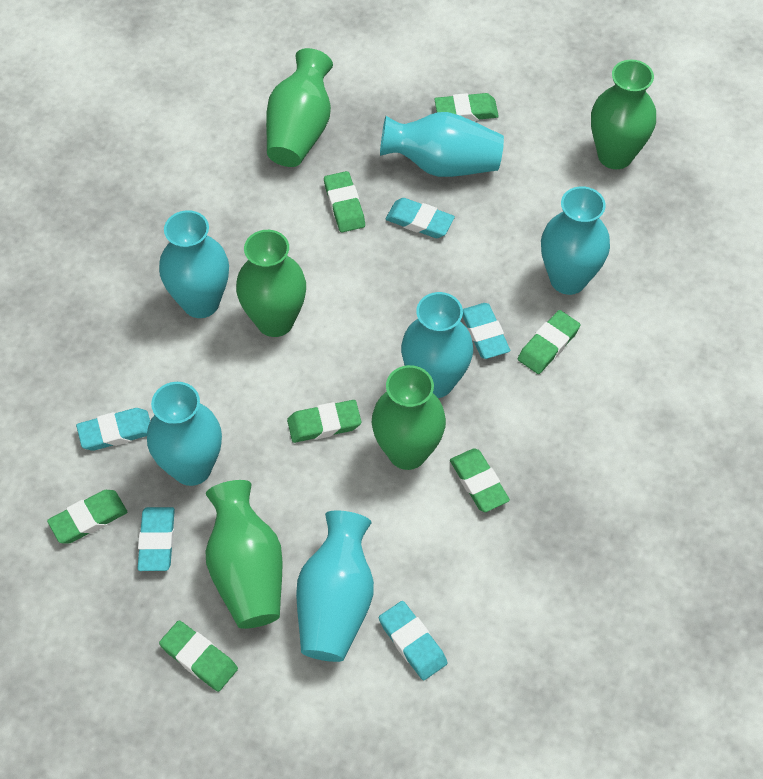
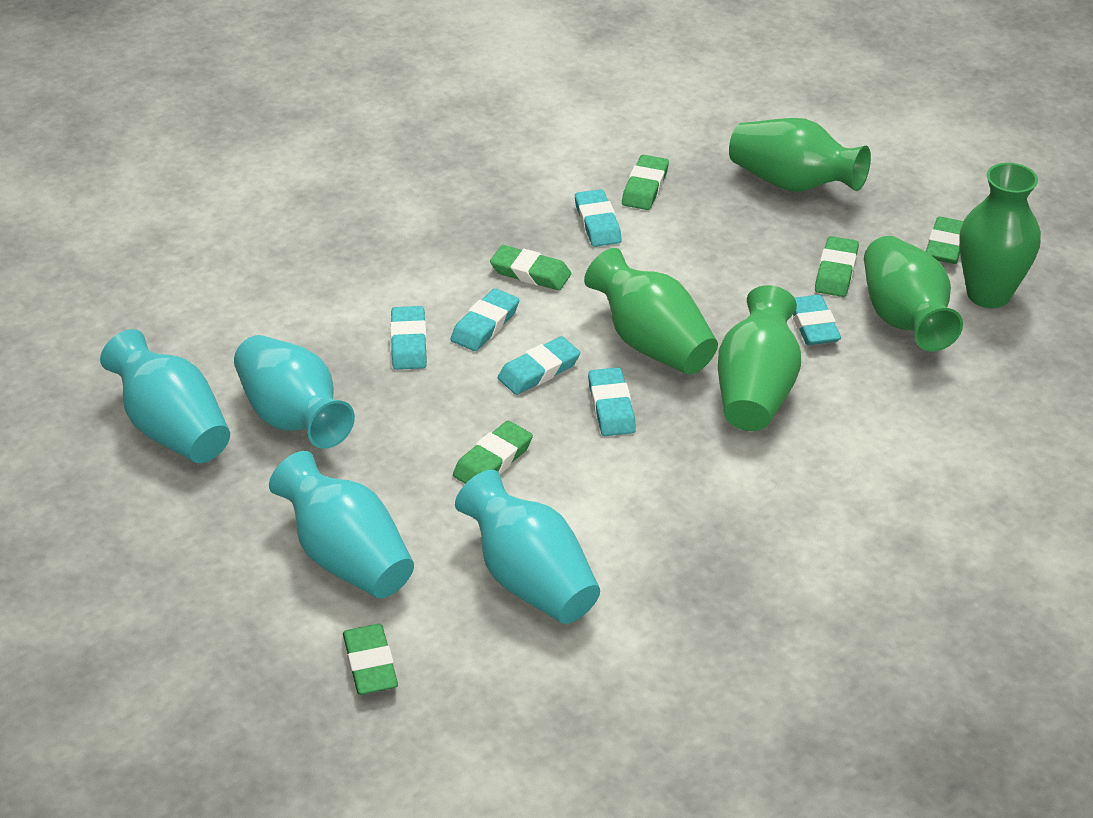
green eraser: 7 -> 6
turquoise eraser: 5 -> 6
turquoise vase: 6 -> 4

